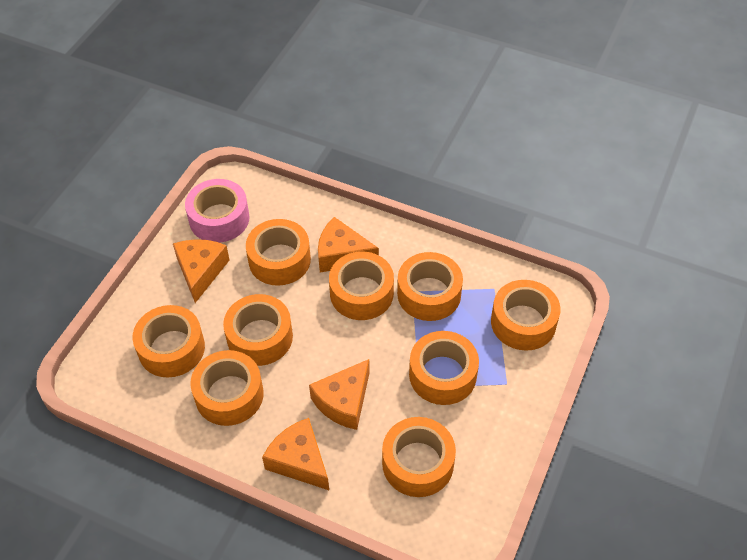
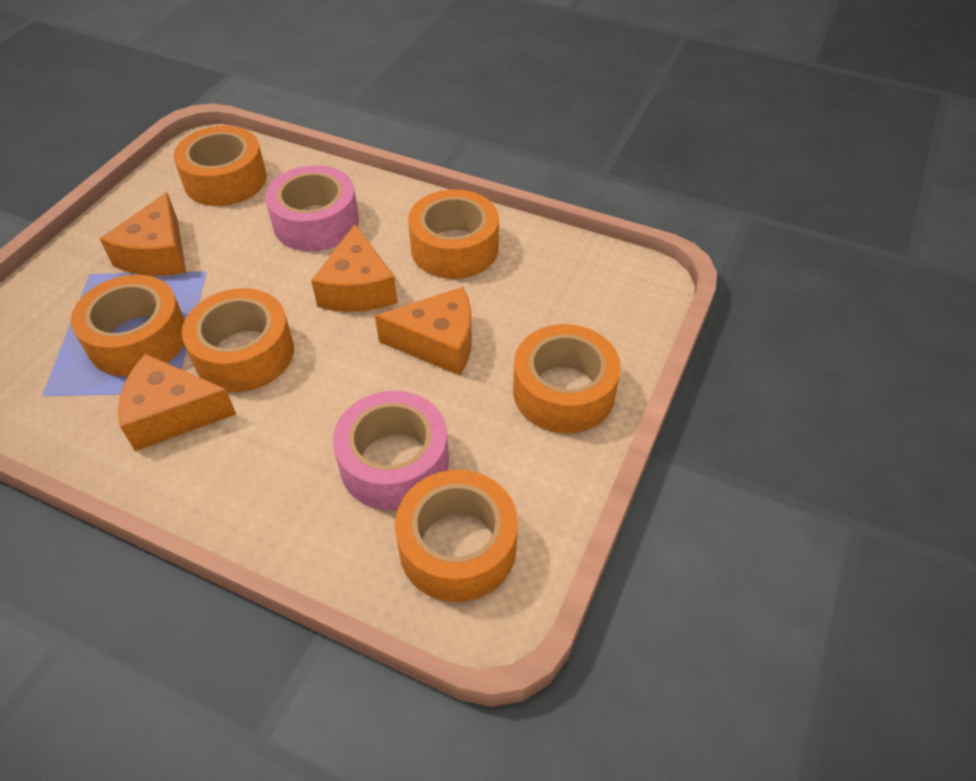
orange tape: 9 -> 6
pink tape: 1 -> 2

